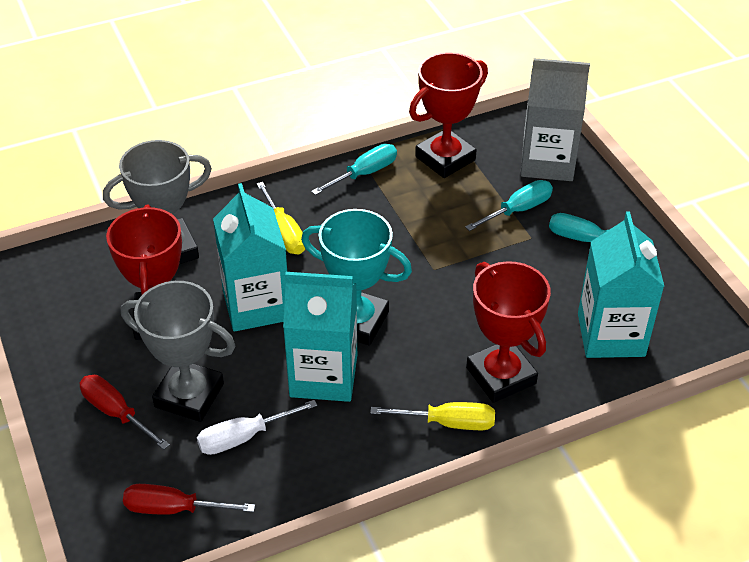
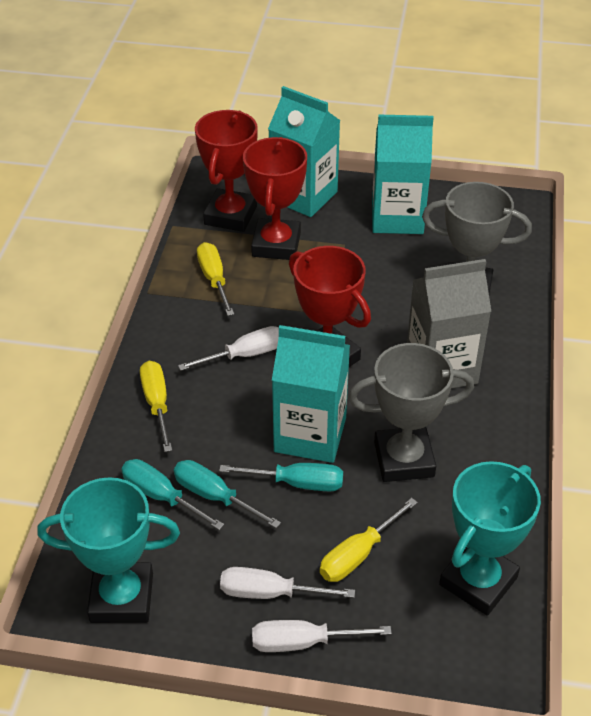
red screwdriver: 2 -> 0
turquoise trophy: 1 -> 2
white screwdriver: 1 -> 3
yellow screwdriver: 2 -> 3

